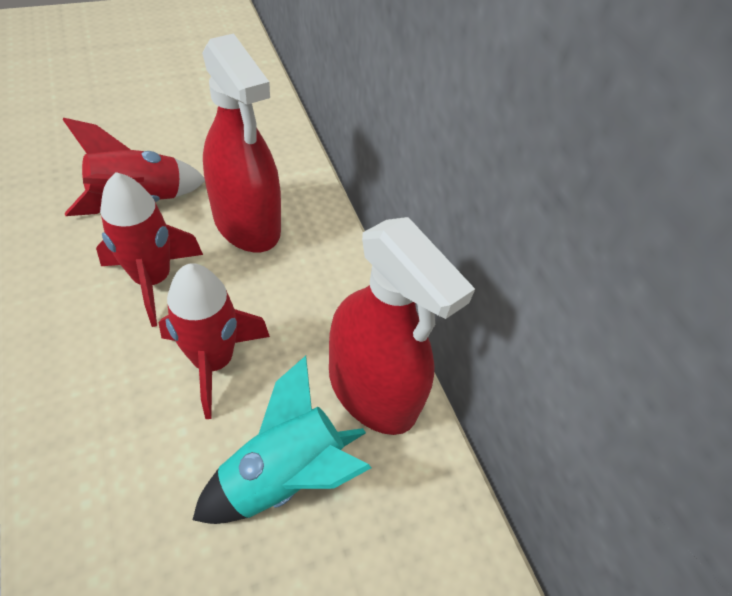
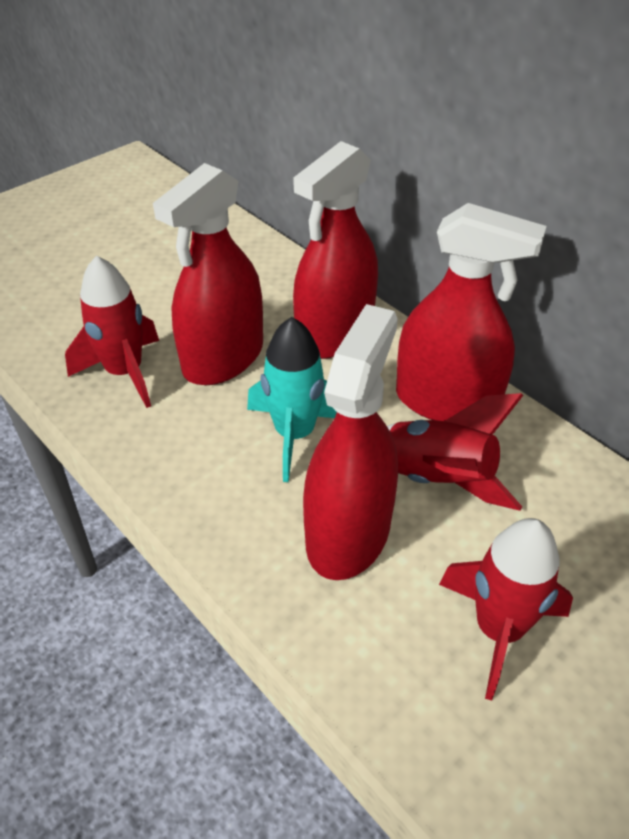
red spray bottle: 2 -> 4

